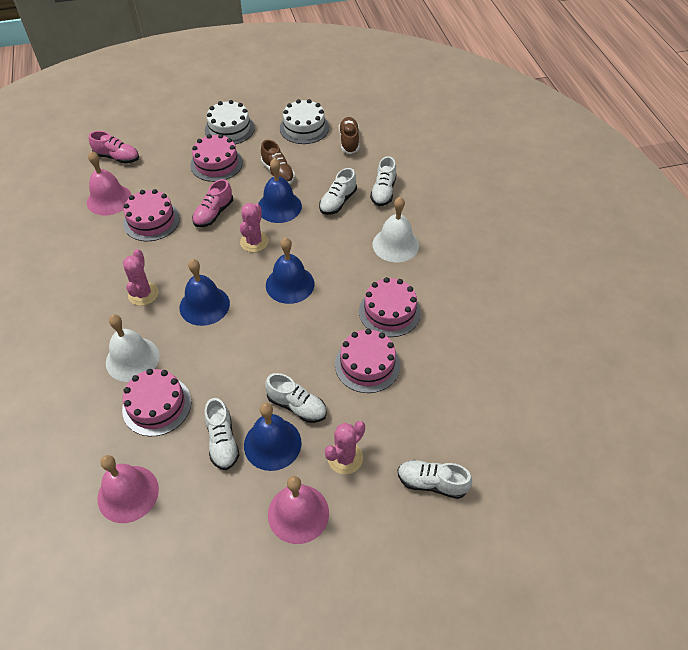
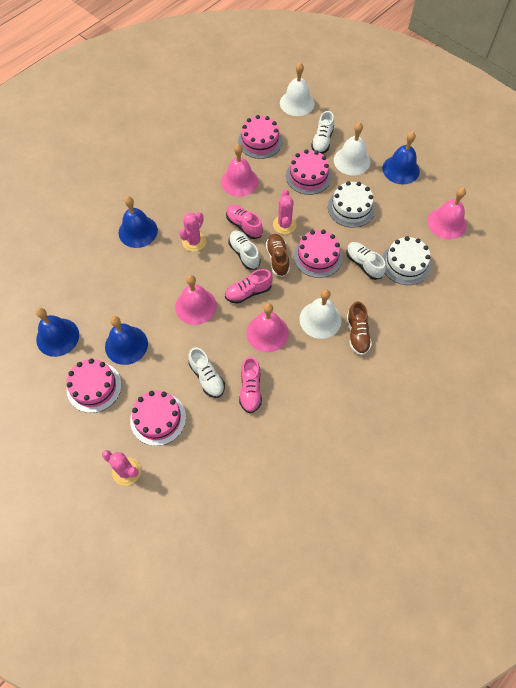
pink bell: 3 -> 4
pink shoe: 2 -> 3
white bell: 2 -> 3
white shoe: 5 -> 4

